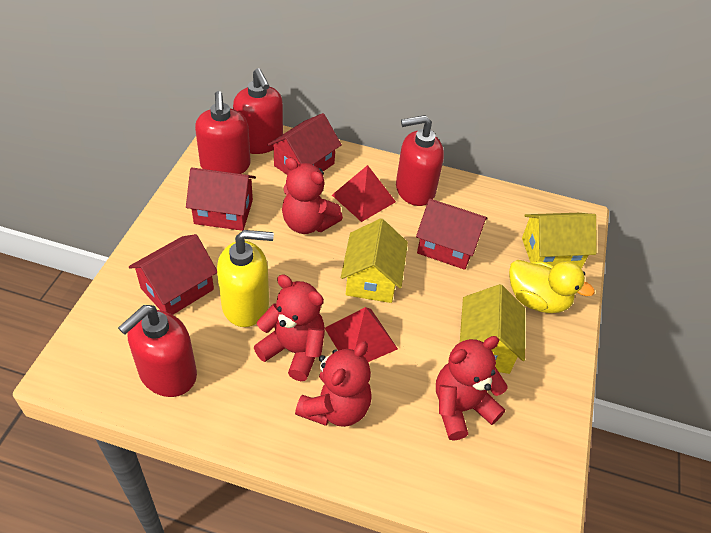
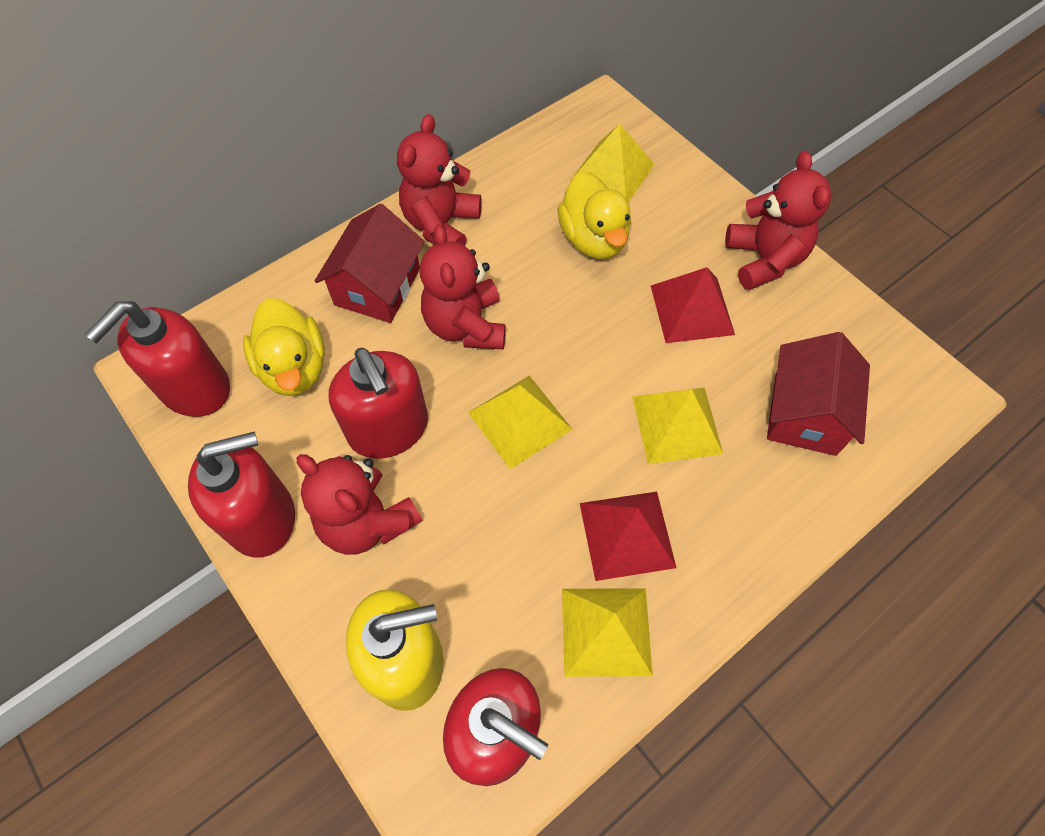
red house: 4 -> 2
yellow duck: 1 -> 2
yellow house: 3 -> 0
yellow pyramid: 0 -> 4

